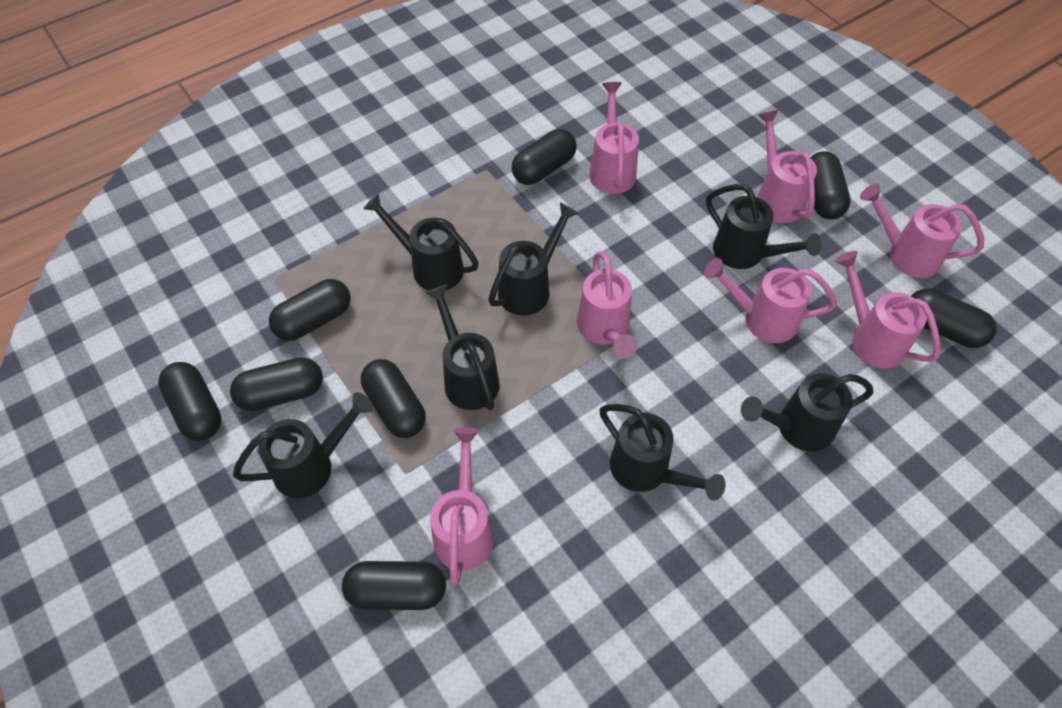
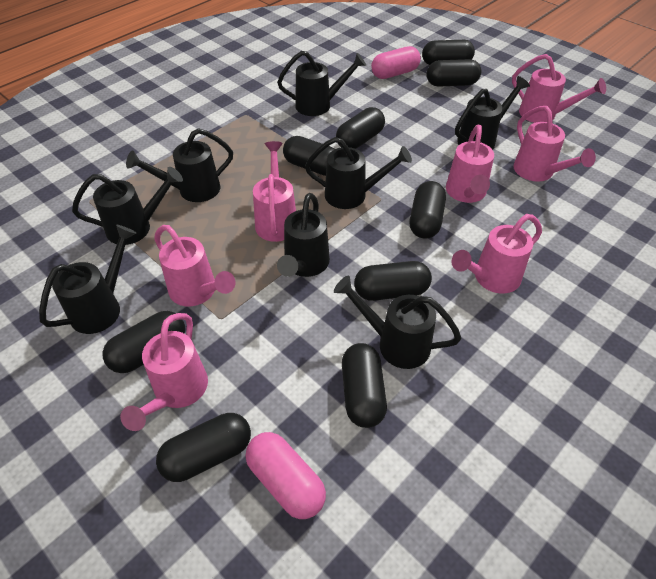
black capsule: 8 -> 9
black watering can: 7 -> 8
pink capsule: 0 -> 2

